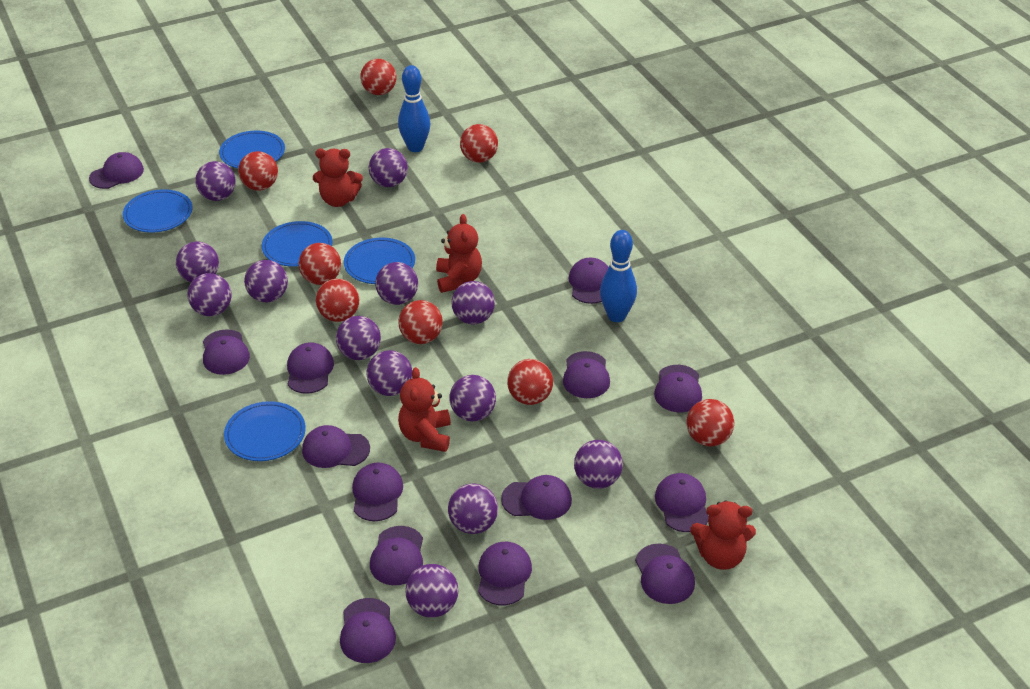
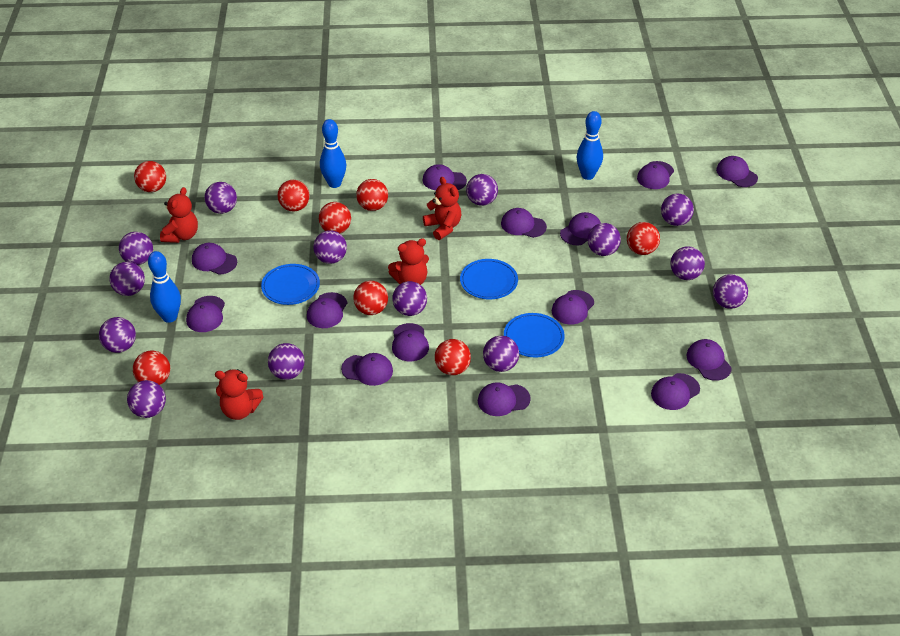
blue bowling pin: 2 -> 3
blue plate: 5 -> 3
purple ball: 13 -> 14

